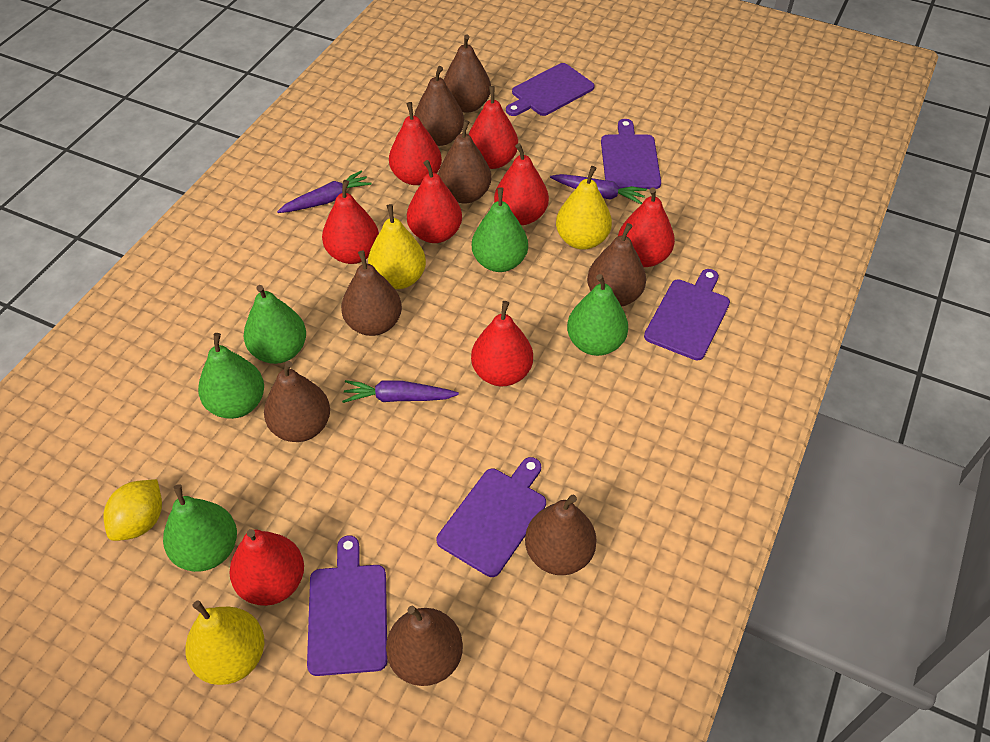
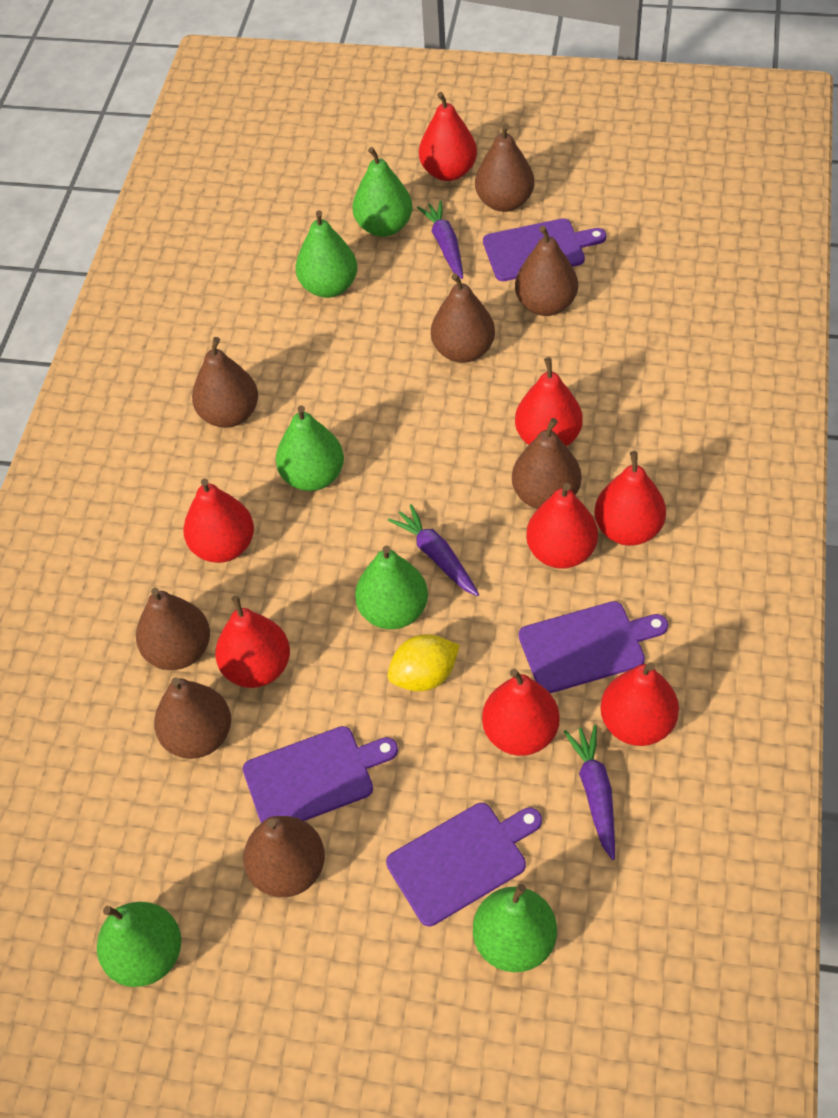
green pear: 5 -> 6
purple cutting board: 5 -> 4
yellow pear: 3 -> 0

